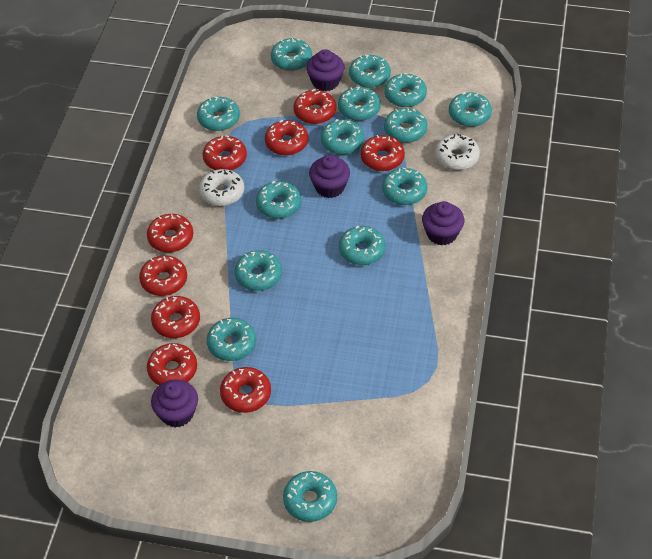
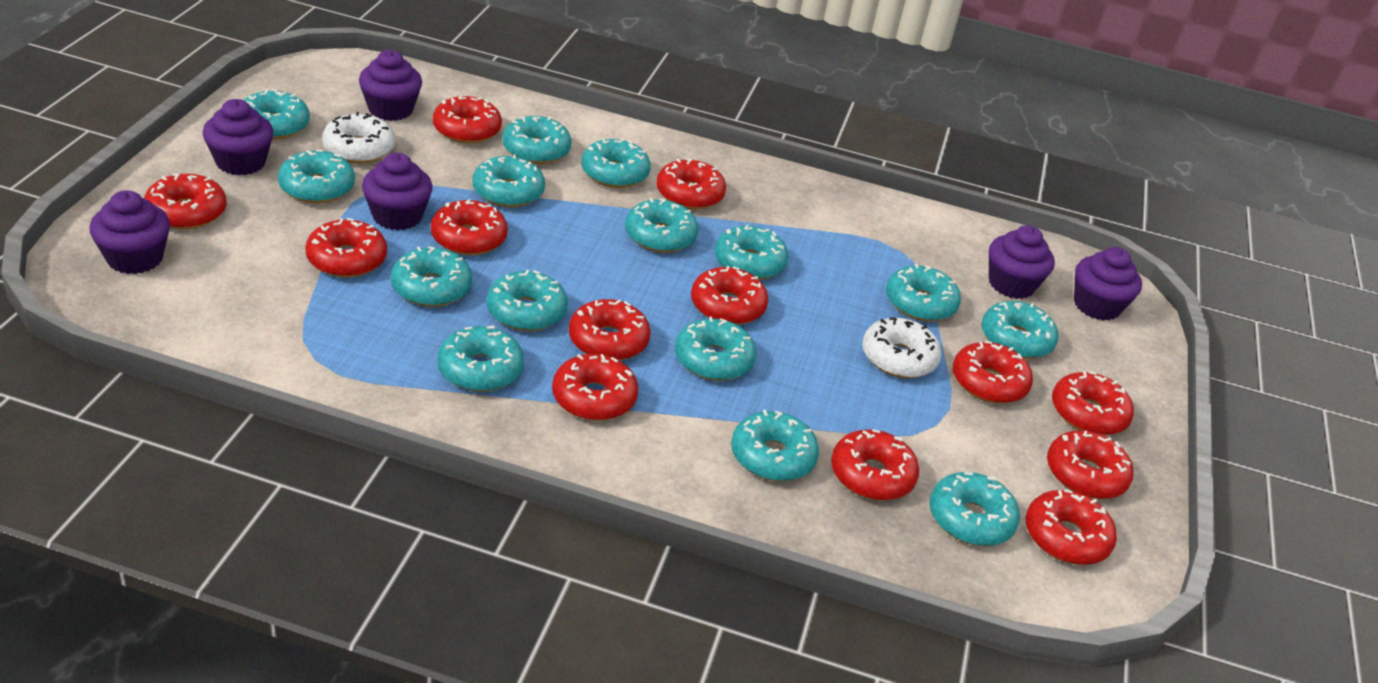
purple cupcake: 4 -> 6
red donut: 9 -> 13
turquoise donut: 14 -> 15

